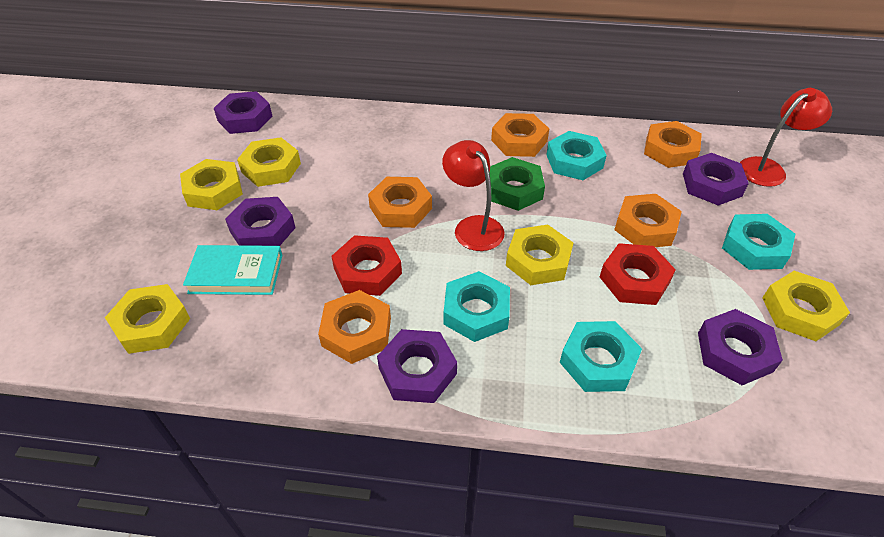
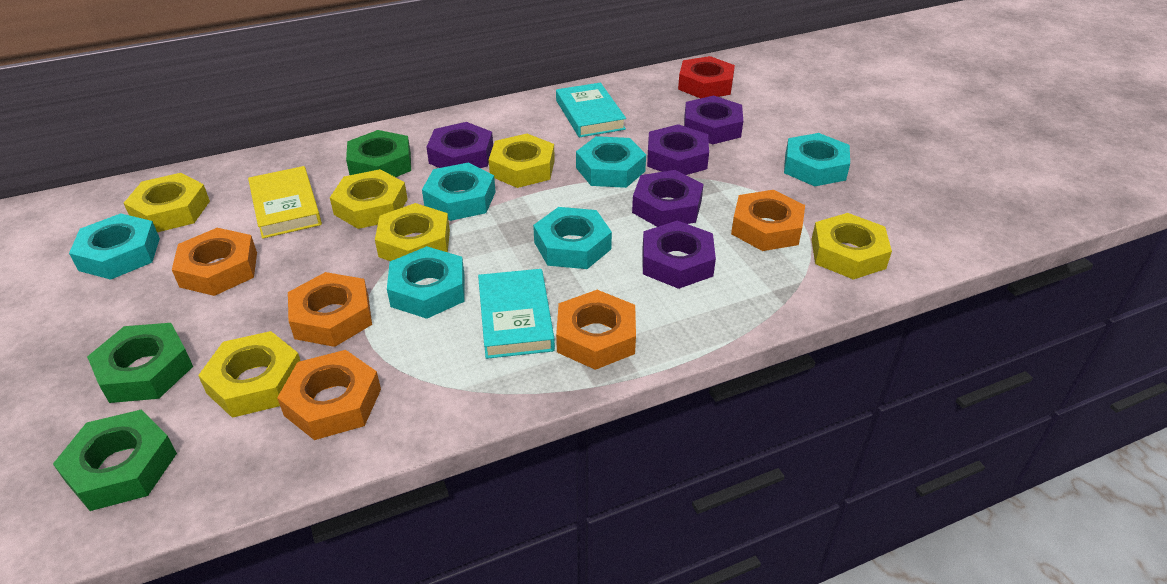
green nut: 1 -> 3
red lamp: 2 -> 0
red nut: 2 -> 1
turquoise book: 1 -> 2
turquoise nut: 4 -> 6
yellow book: 0 -> 1
yellow nut: 5 -> 6

